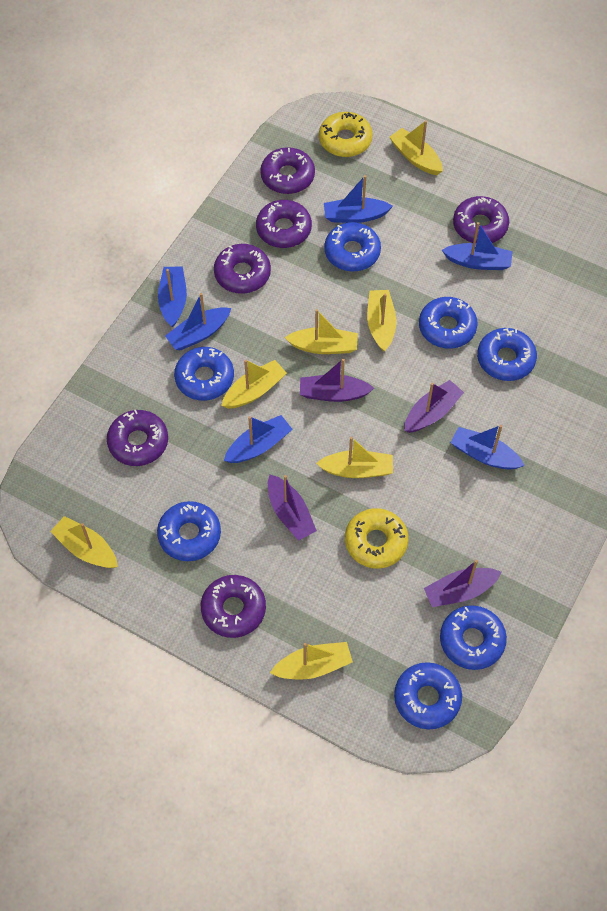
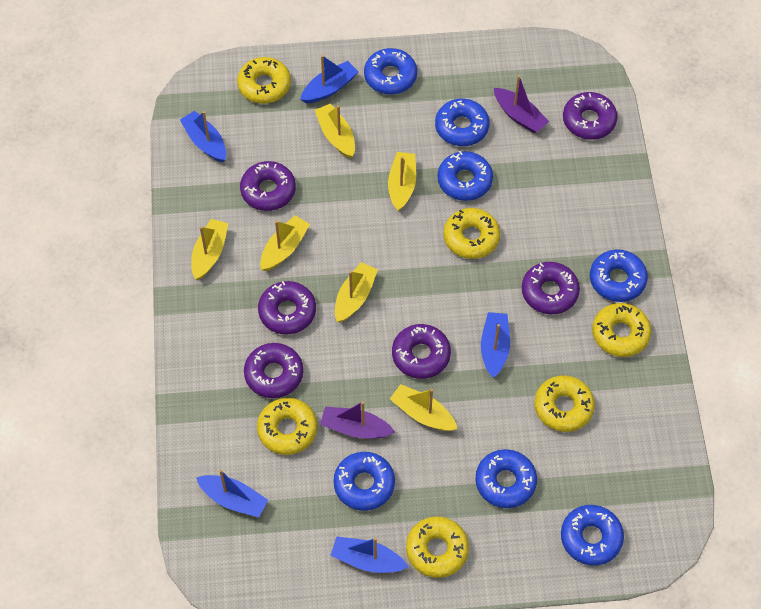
blue boat: 6 -> 5
purple boat: 4 -> 2
yellow boat: 7 -> 6
yellow donut: 2 -> 6

